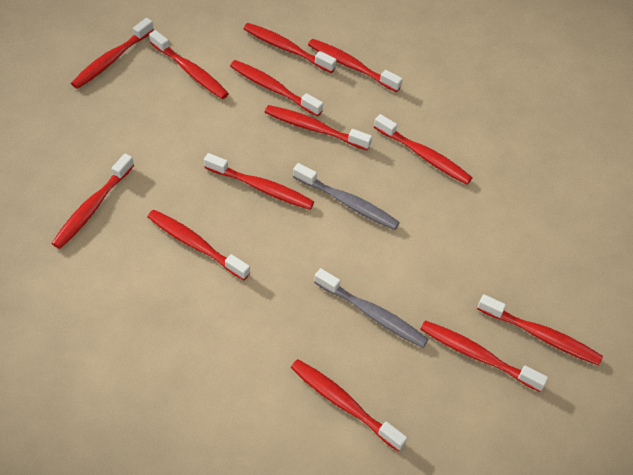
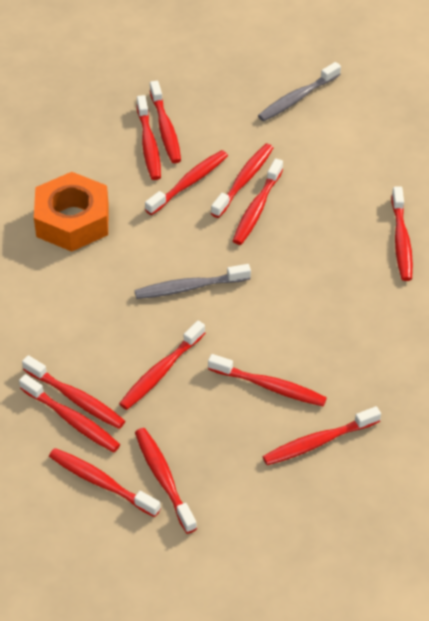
orange nut: 0 -> 1

